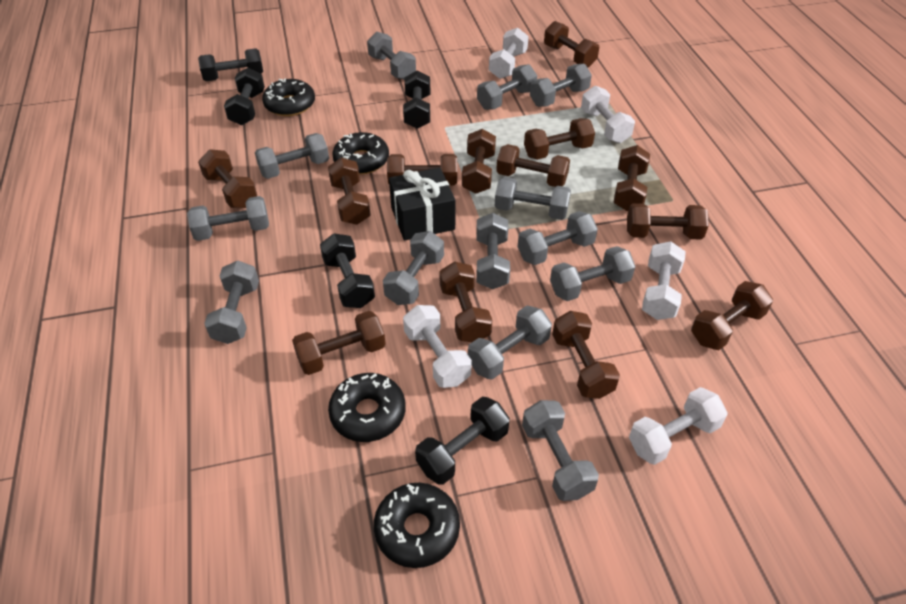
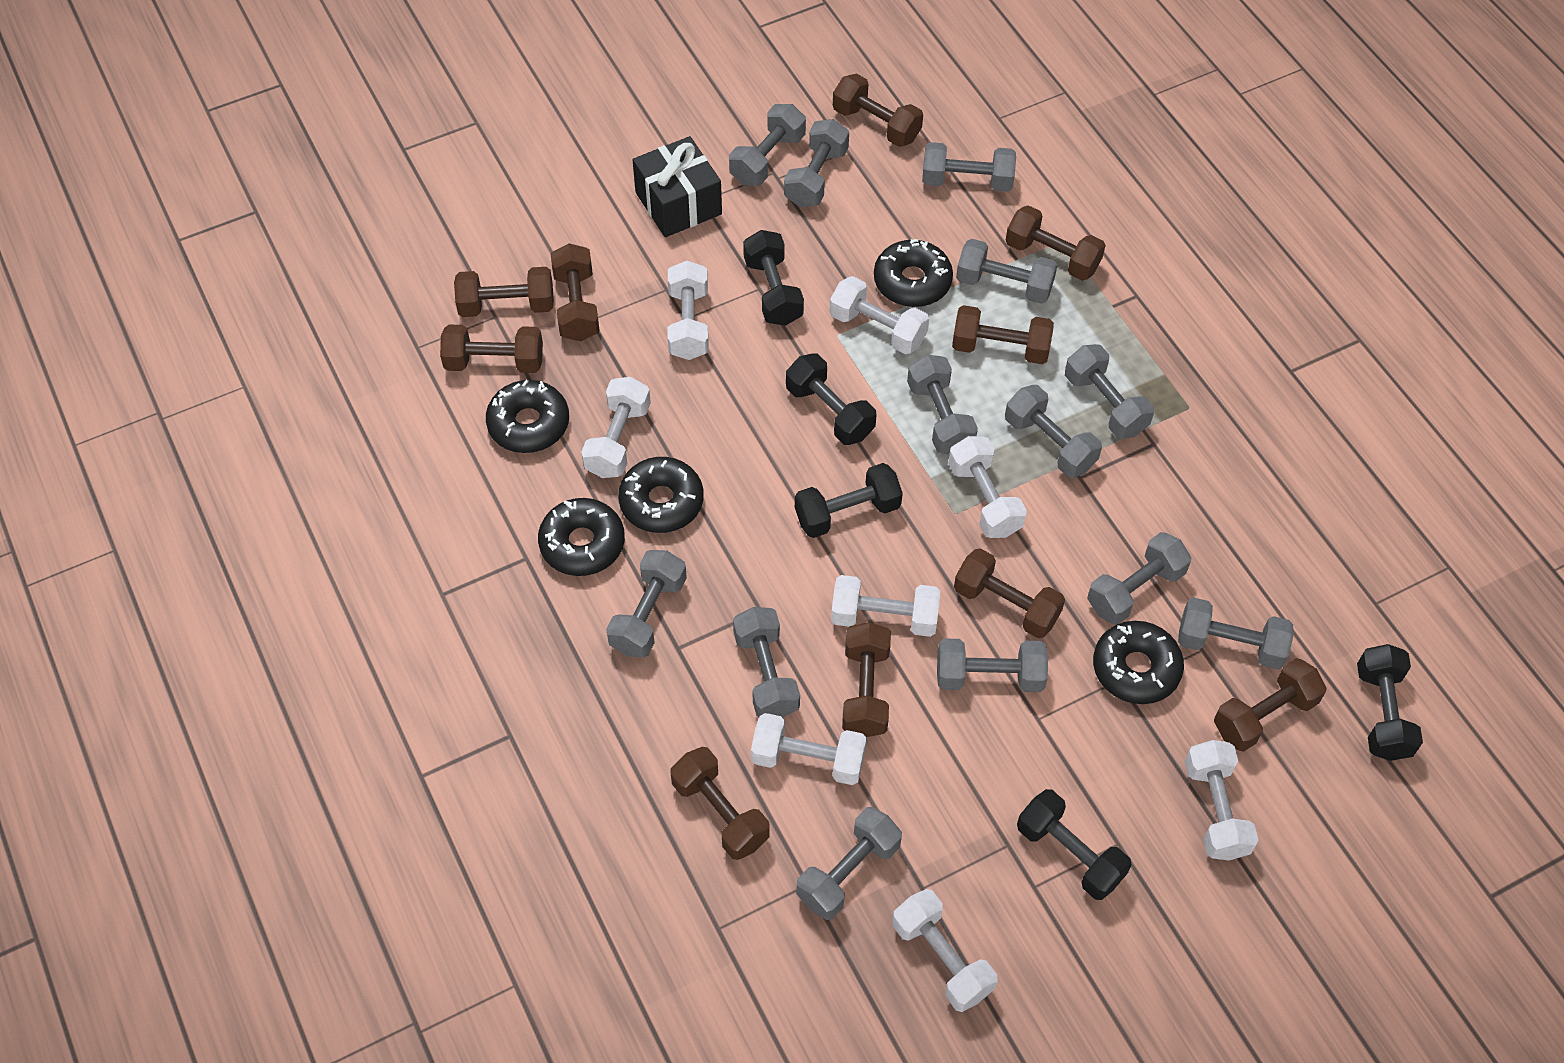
black donut: 4 -> 5
brown dumbbell: 13 -> 10
white dumbbell: 5 -> 8

